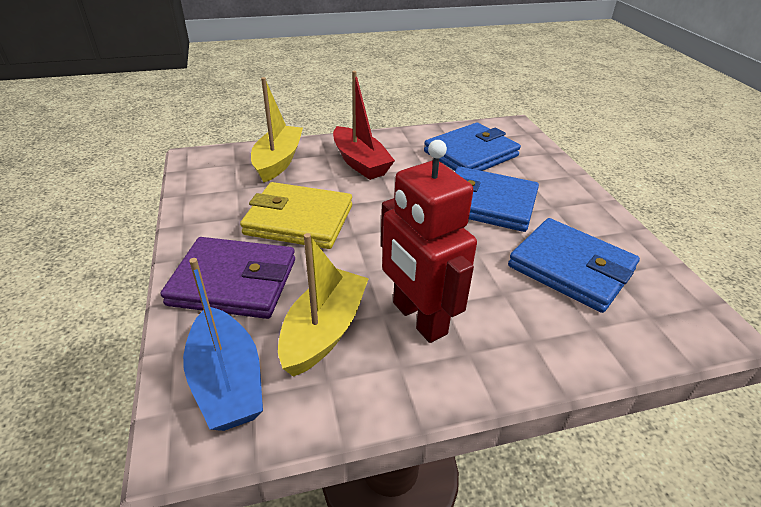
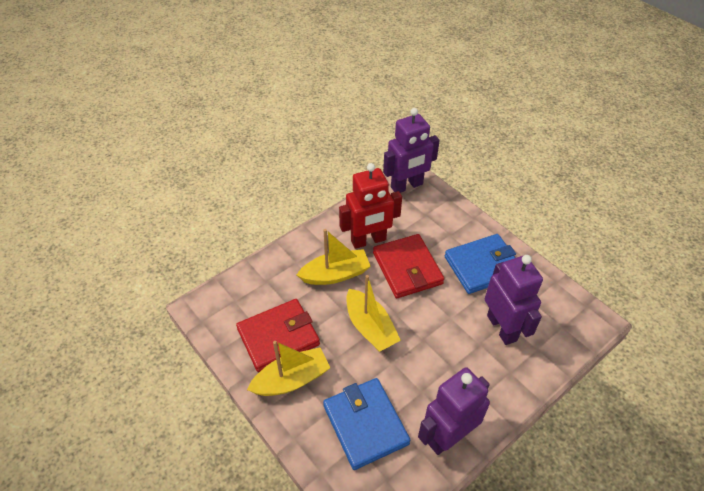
blue boat: 1 -> 0
blue wallet: 3 -> 2
purple robot: 0 -> 3
purple wallet: 1 -> 0
red boat: 1 -> 0
red wallet: 0 -> 2
yellow boat: 2 -> 3
yellow wallet: 1 -> 0

